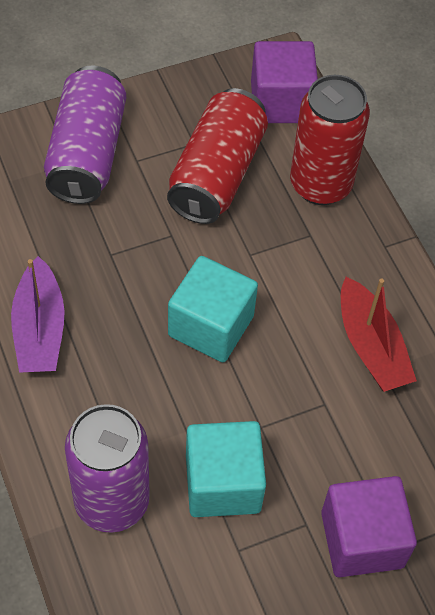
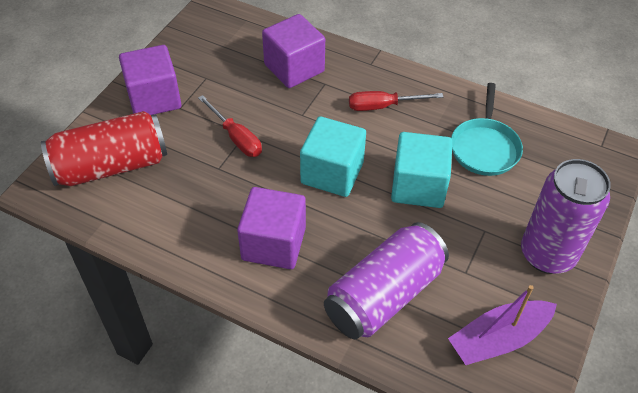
purple cube: 2 -> 3
red boat: 1 -> 0
red can: 2 -> 1
red screwdriver: 0 -> 2
turquoise pan: 0 -> 1

